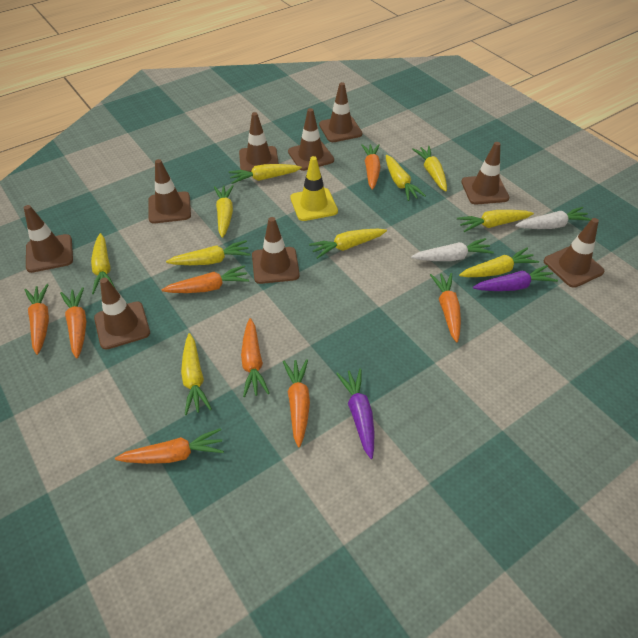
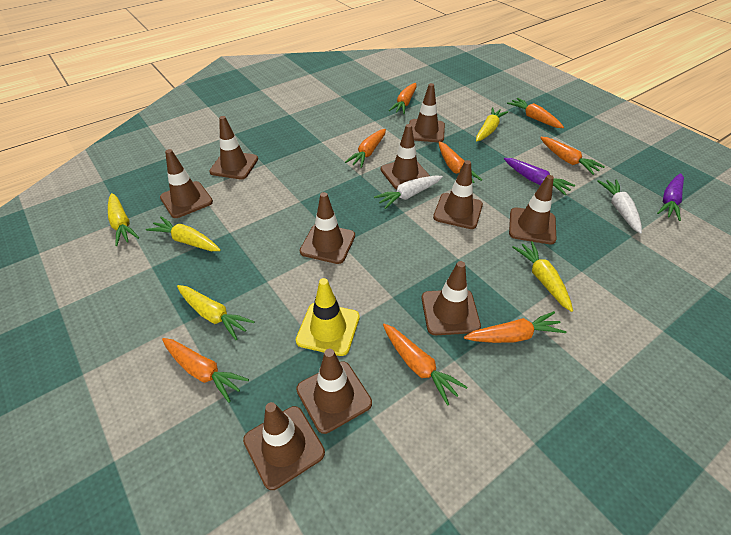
brown traffic cone: 9 -> 10
yellow carrot: 10 -> 5

